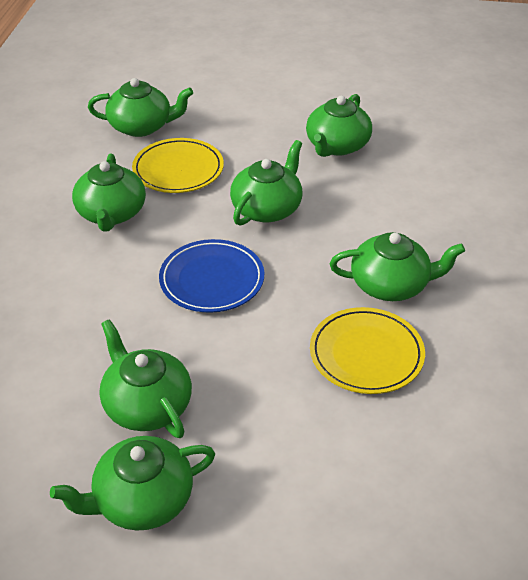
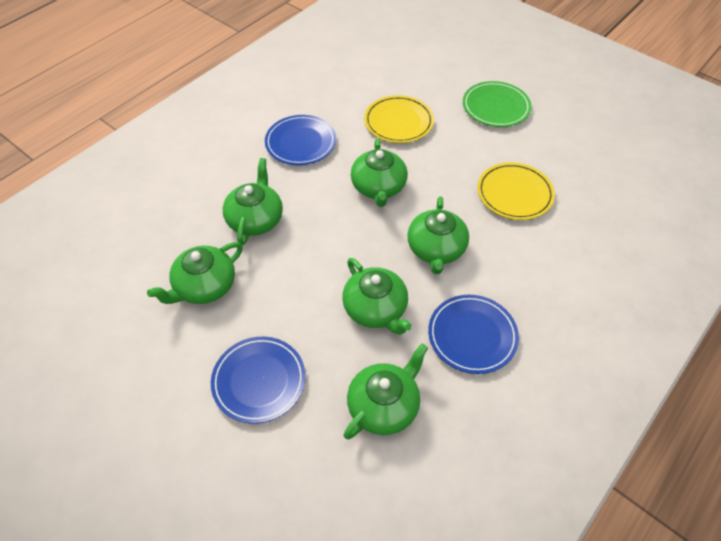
blue plate: 1 -> 3
green plate: 0 -> 1
green teapot: 7 -> 6

